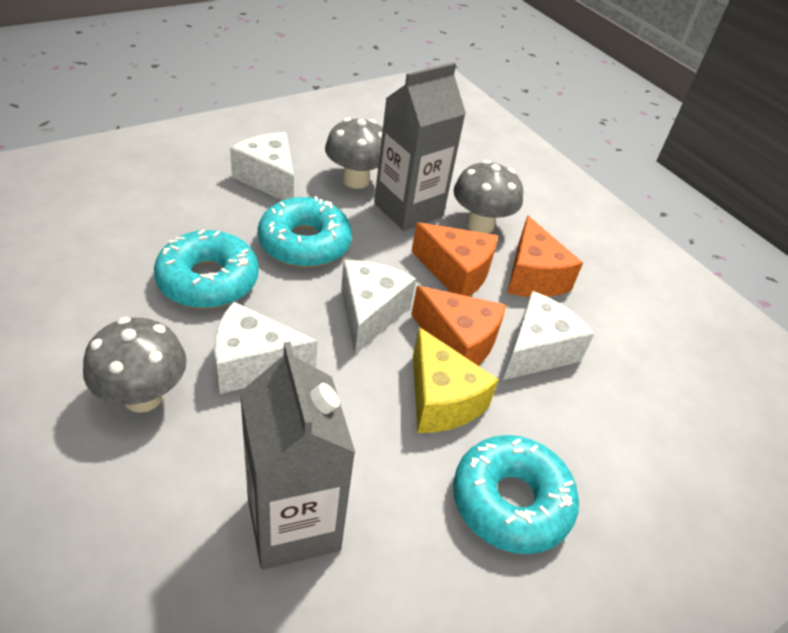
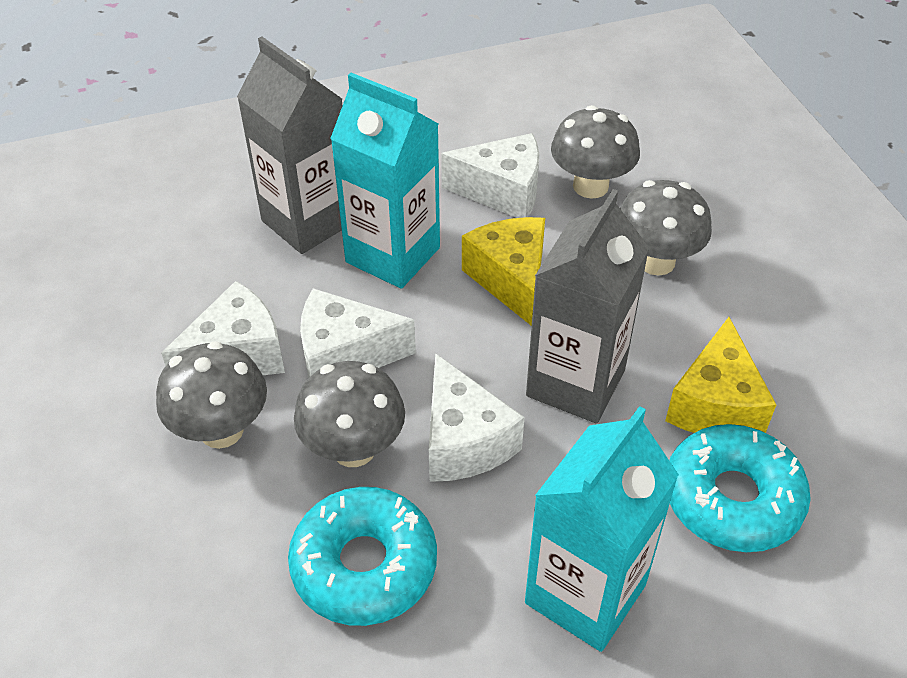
grey mushroom: 3 -> 4
orange cheese: 3 -> 0
turquoise carton: 0 -> 2
turquoise donut: 3 -> 2
yellow cheese: 1 -> 2

